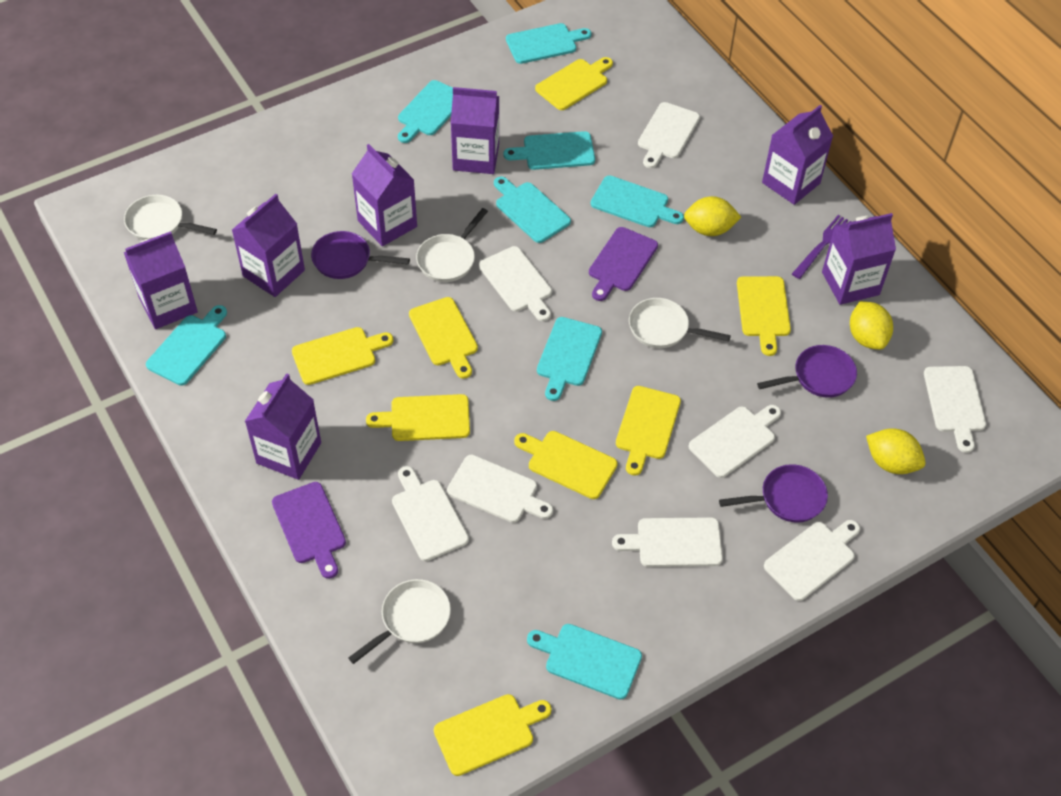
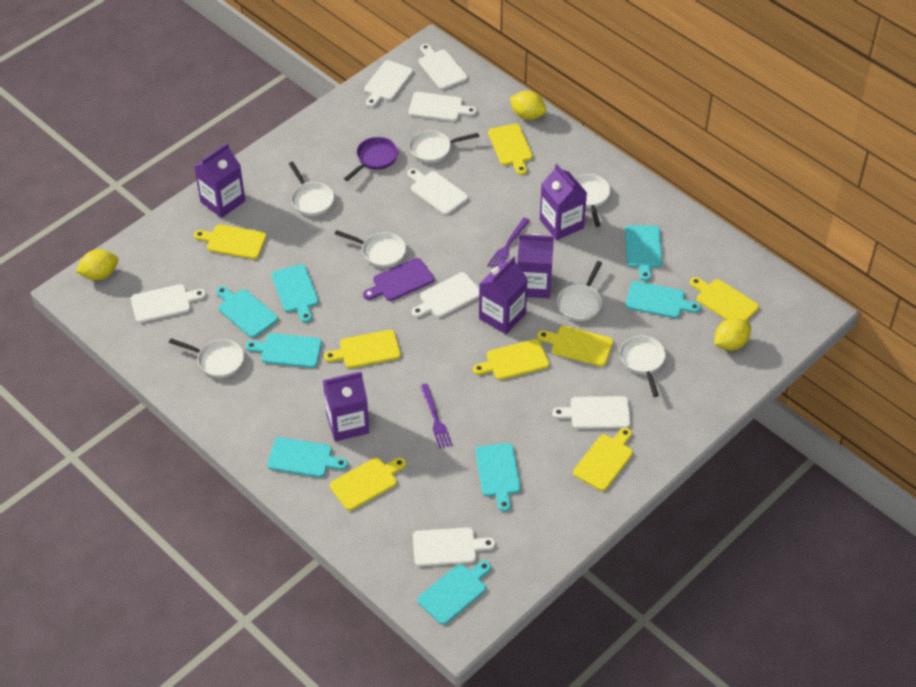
purple carton: 7 -> 5
purple cutting board: 2 -> 1
purple fork: 1 -> 2
purple pan: 3 -> 1
white pan: 4 -> 7

